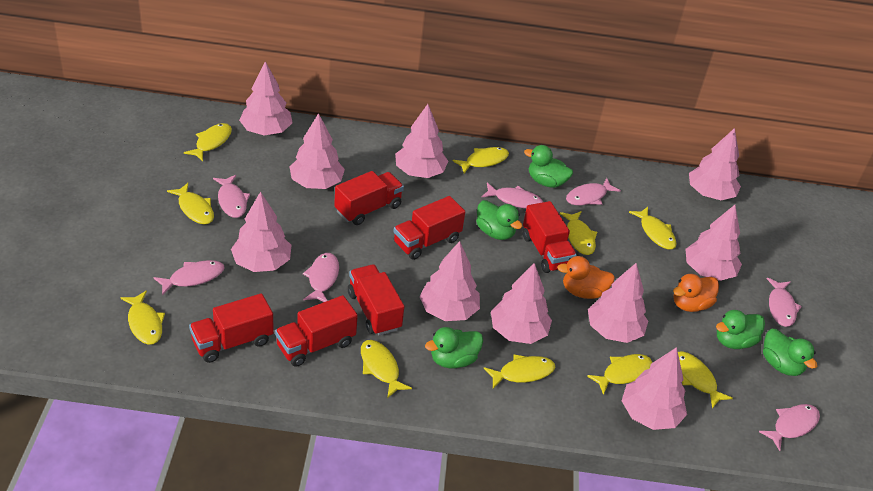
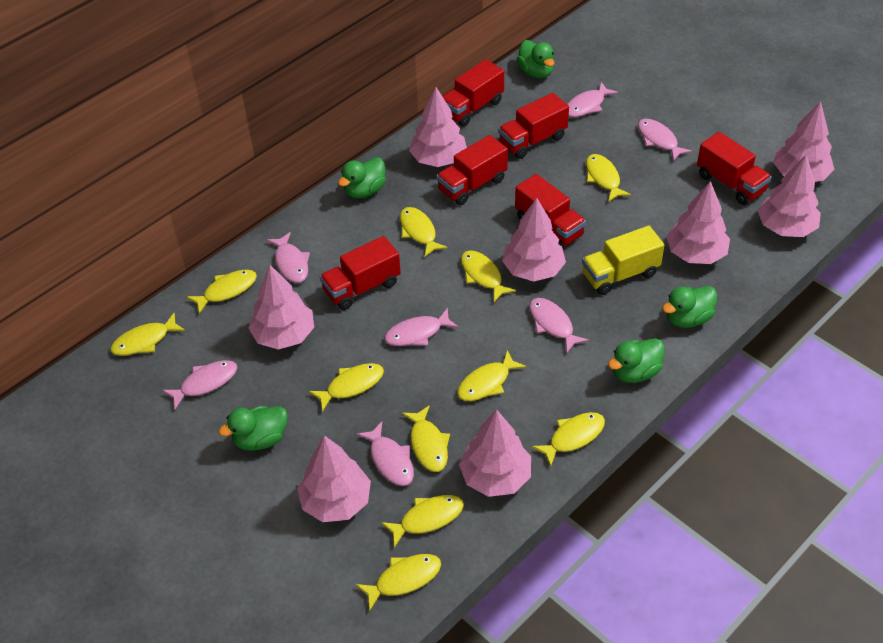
orange duck: 2 -> 0
pink tree: 10 -> 8
yellow fish: 10 -> 11
yellow truck: 0 -> 1

